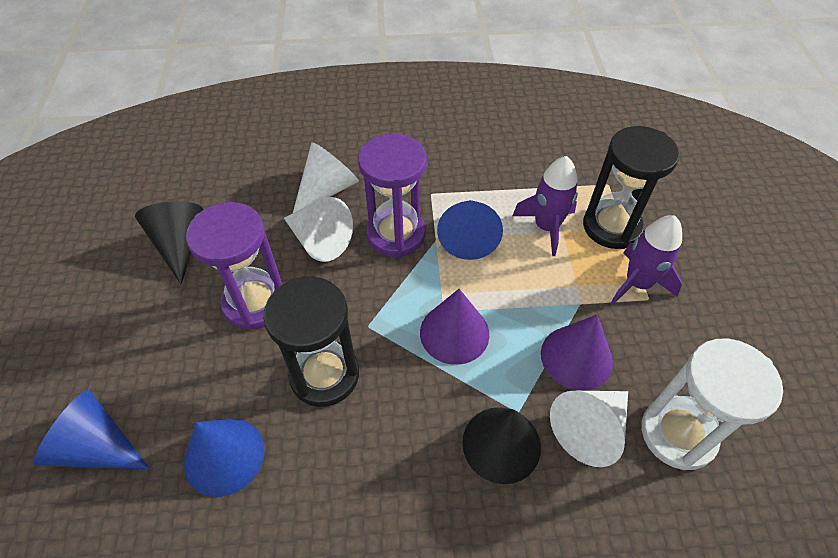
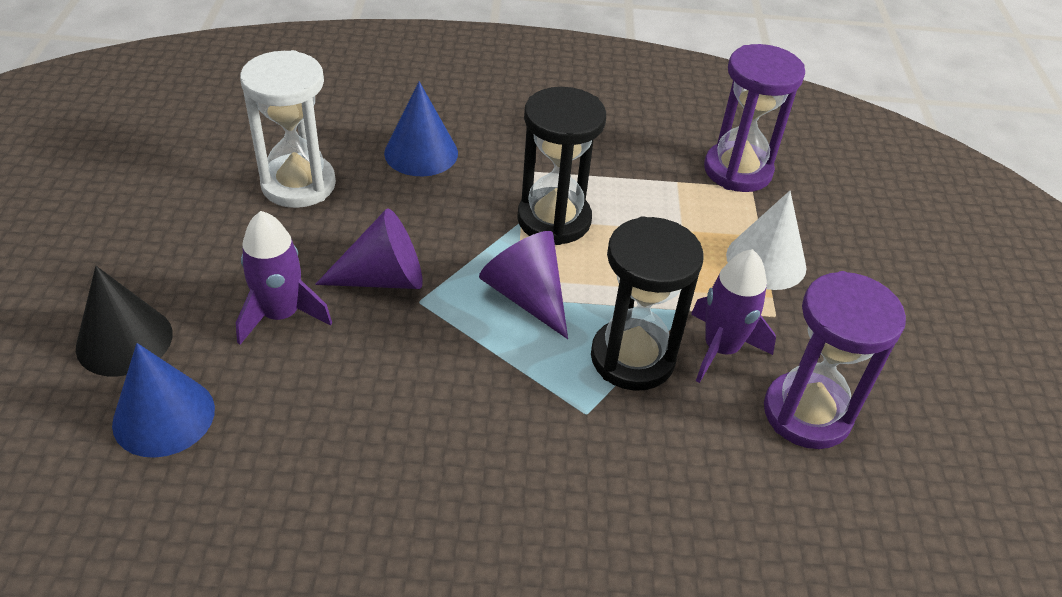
black cone: 2 -> 1
blue cone: 3 -> 2
white cone: 3 -> 1

